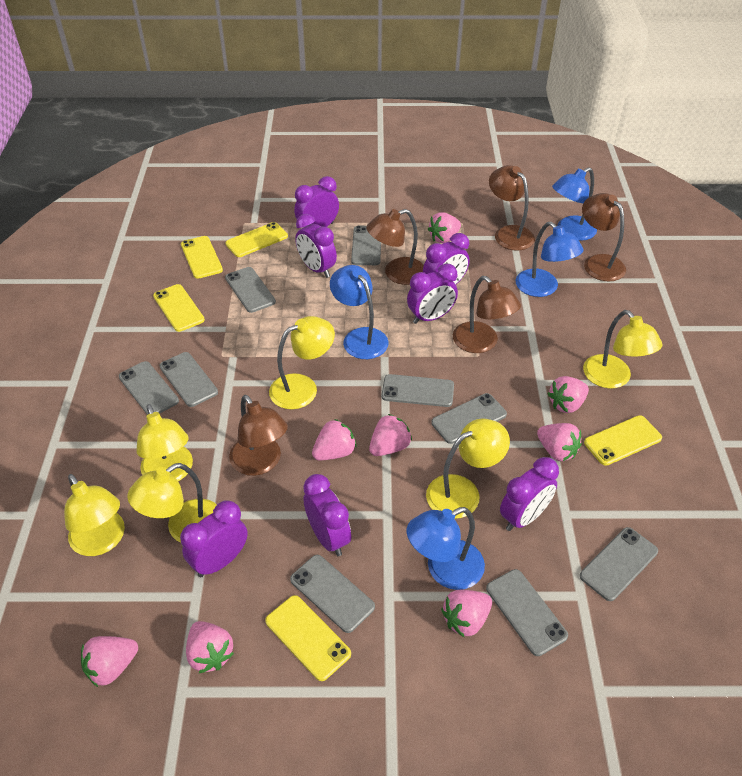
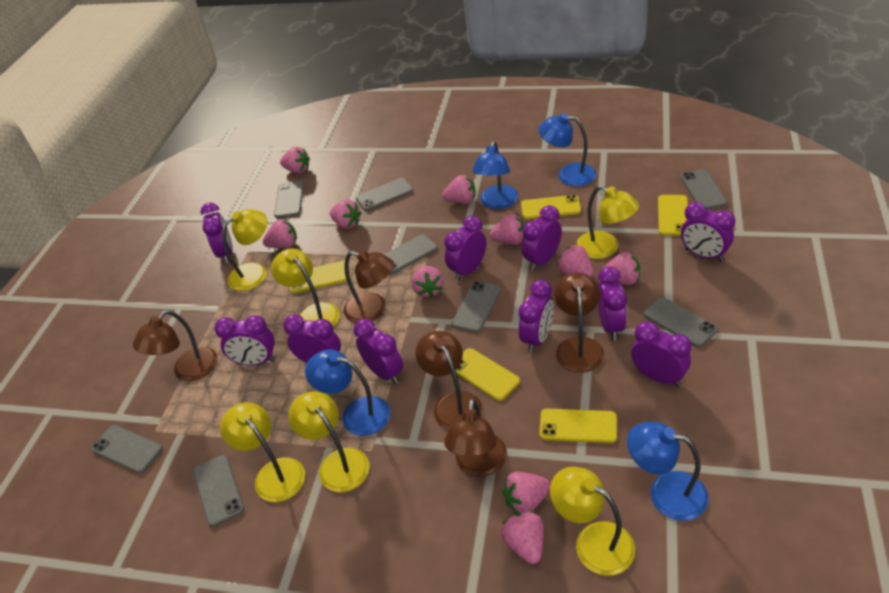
grey phone: 9 -> 8
pink strawberry: 8 -> 10
purple clock: 7 -> 10

